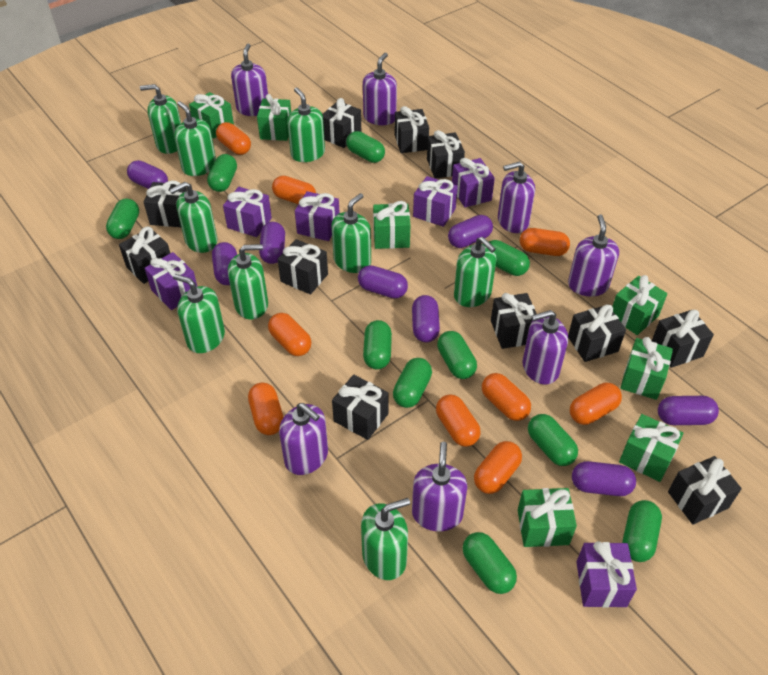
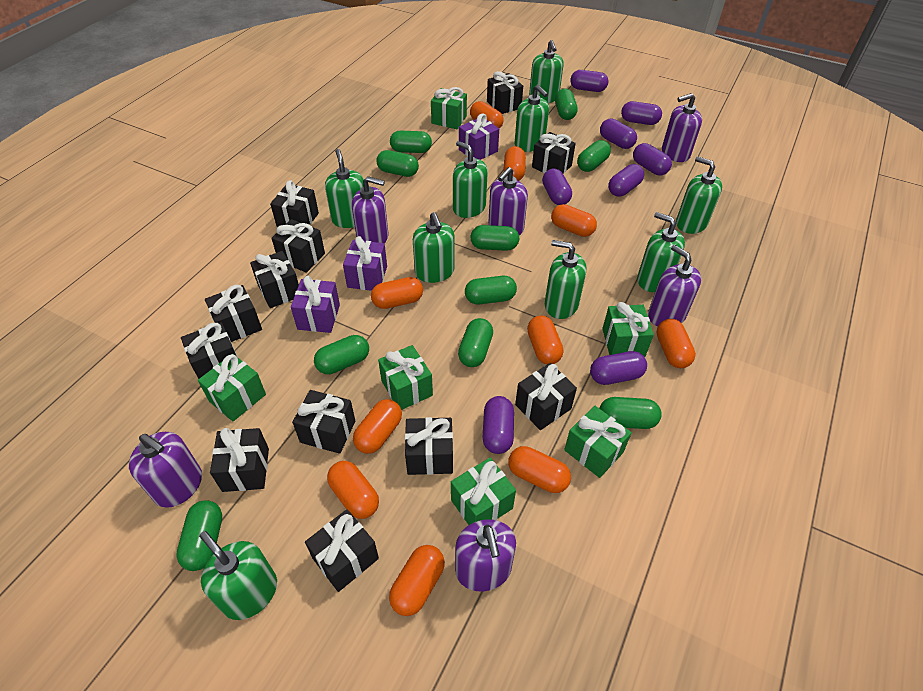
black gift: 11 -> 12
green gift: 7 -> 6
orange capsule: 9 -> 10
purple gift: 6 -> 3
purple soap dispenser: 7 -> 6

